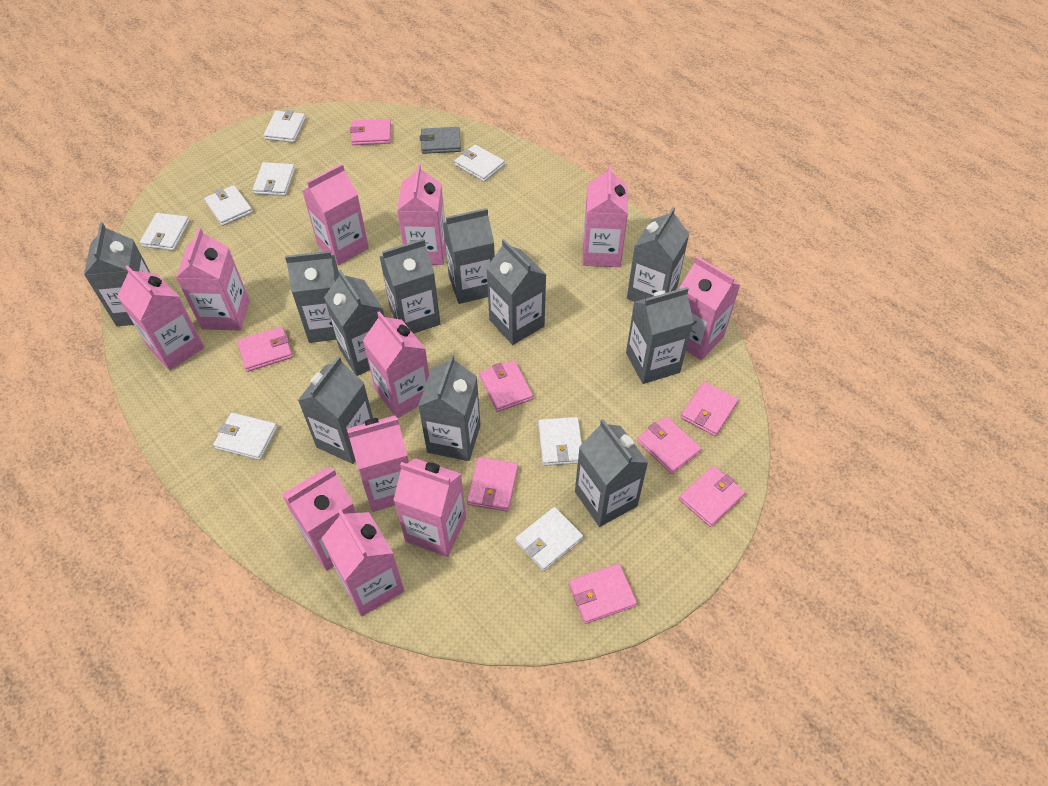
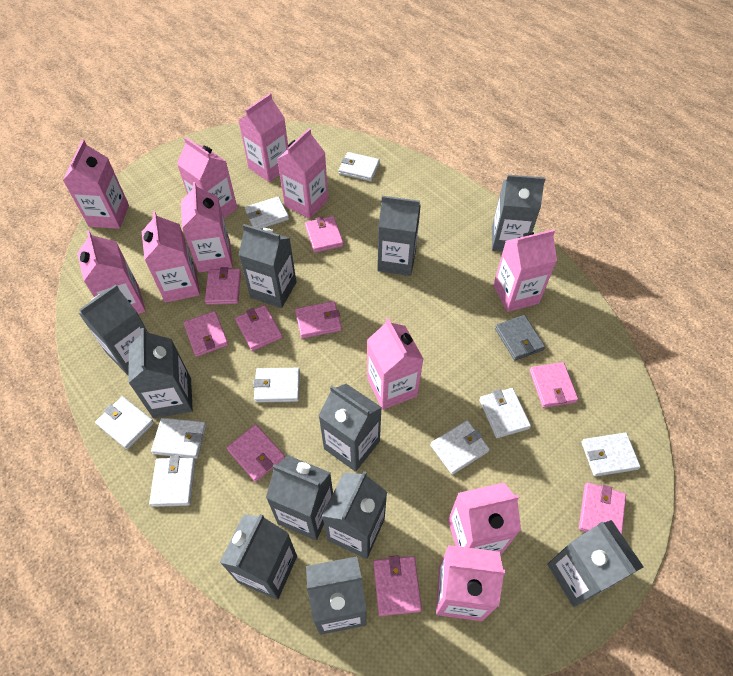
pink wallet: 8 -> 9
white wallet: 8 -> 9

